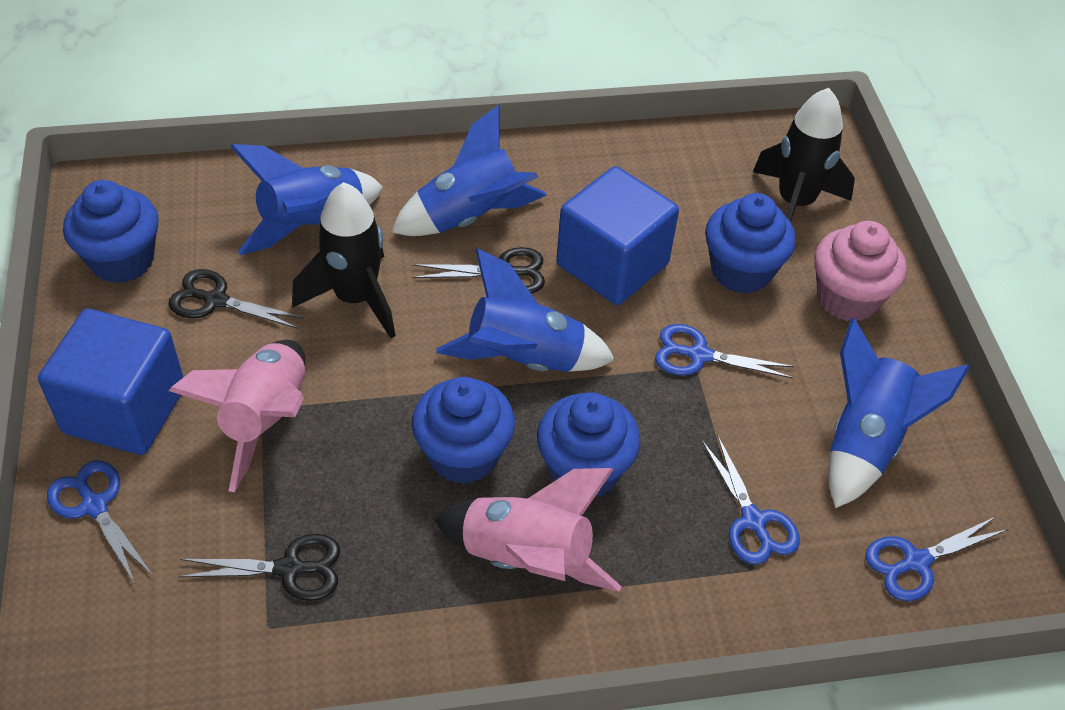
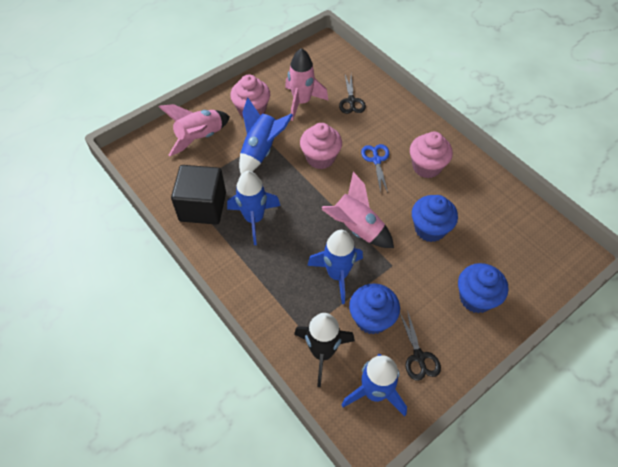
black cube: 0 -> 1
black rocket: 2 -> 1
black scissors: 3 -> 2
blue cube: 2 -> 0
blue cupcake: 4 -> 3
blue scissors: 4 -> 1
pink cupcake: 1 -> 3
pink rocket: 2 -> 3

